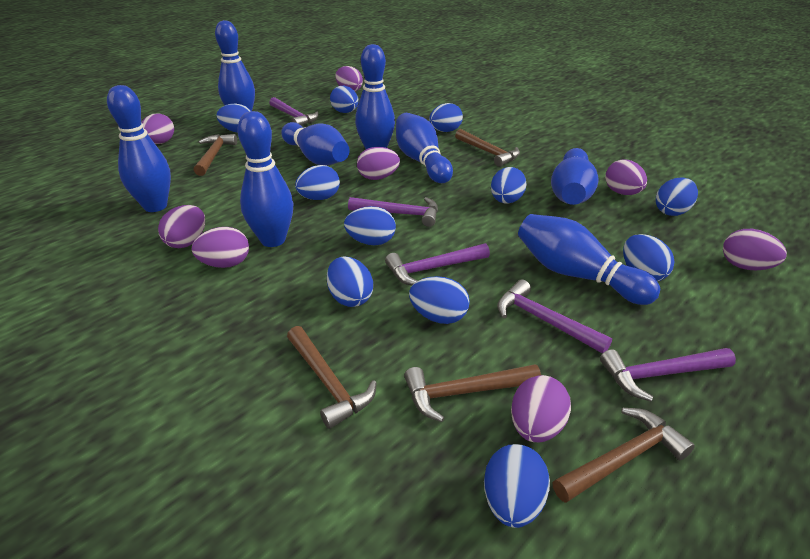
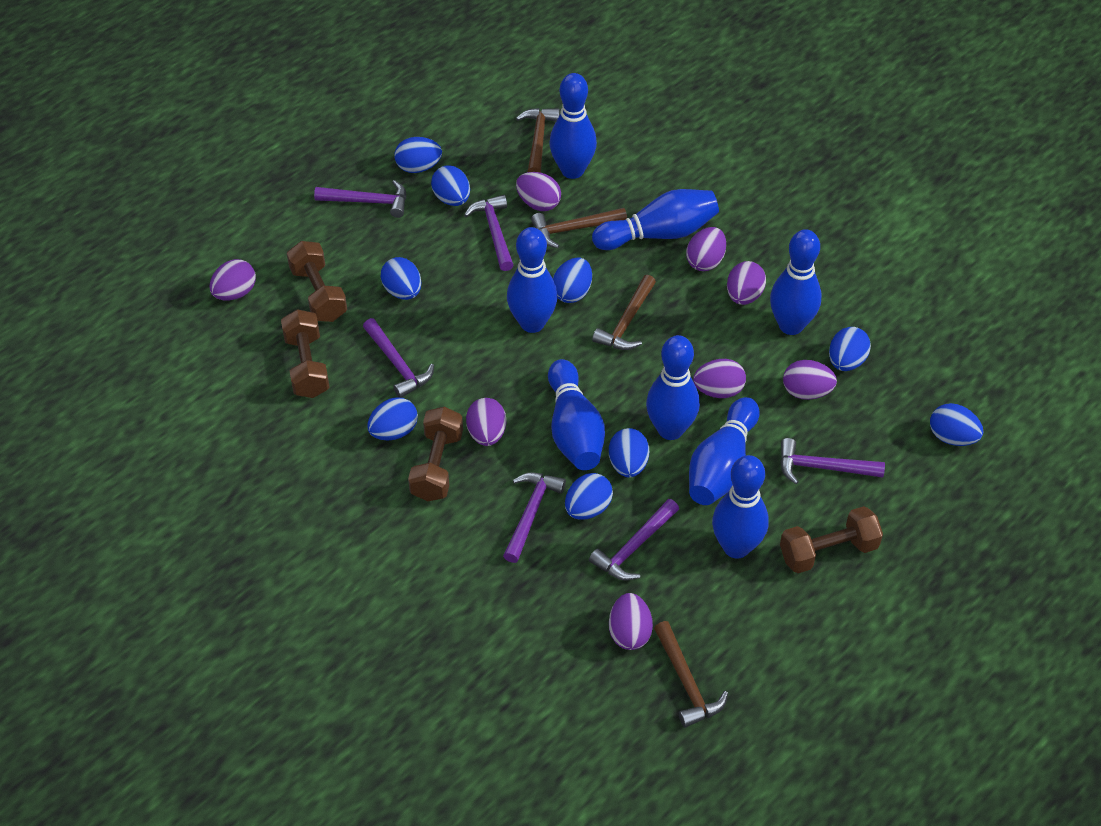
blue egg: 11 -> 9
brown dumbbell: 0 -> 4
brown hammer: 5 -> 4
purple hammer: 5 -> 6

